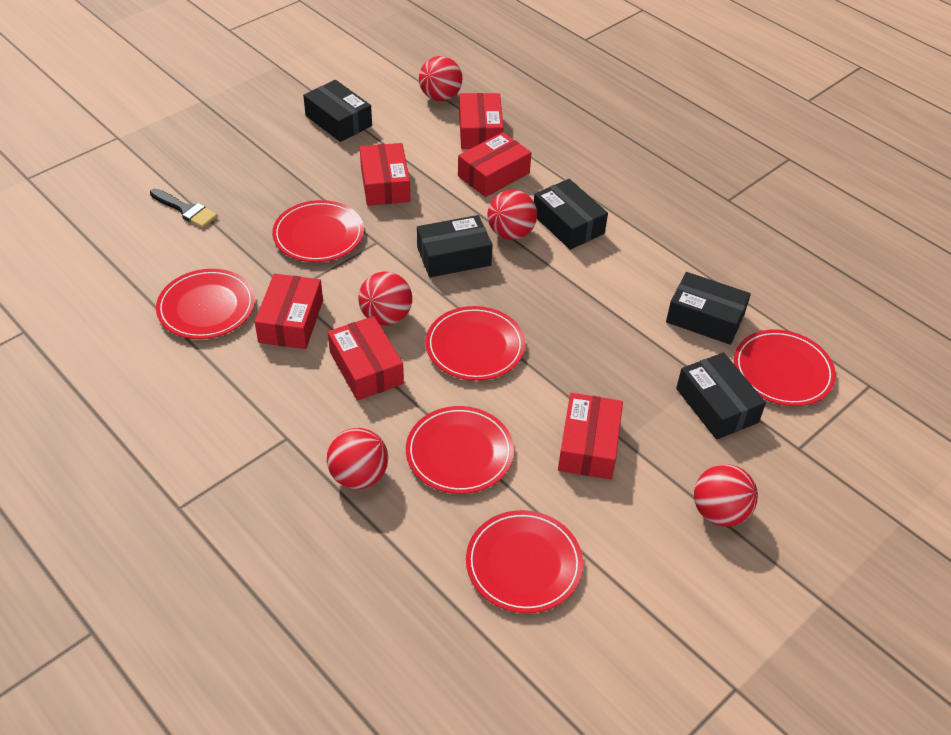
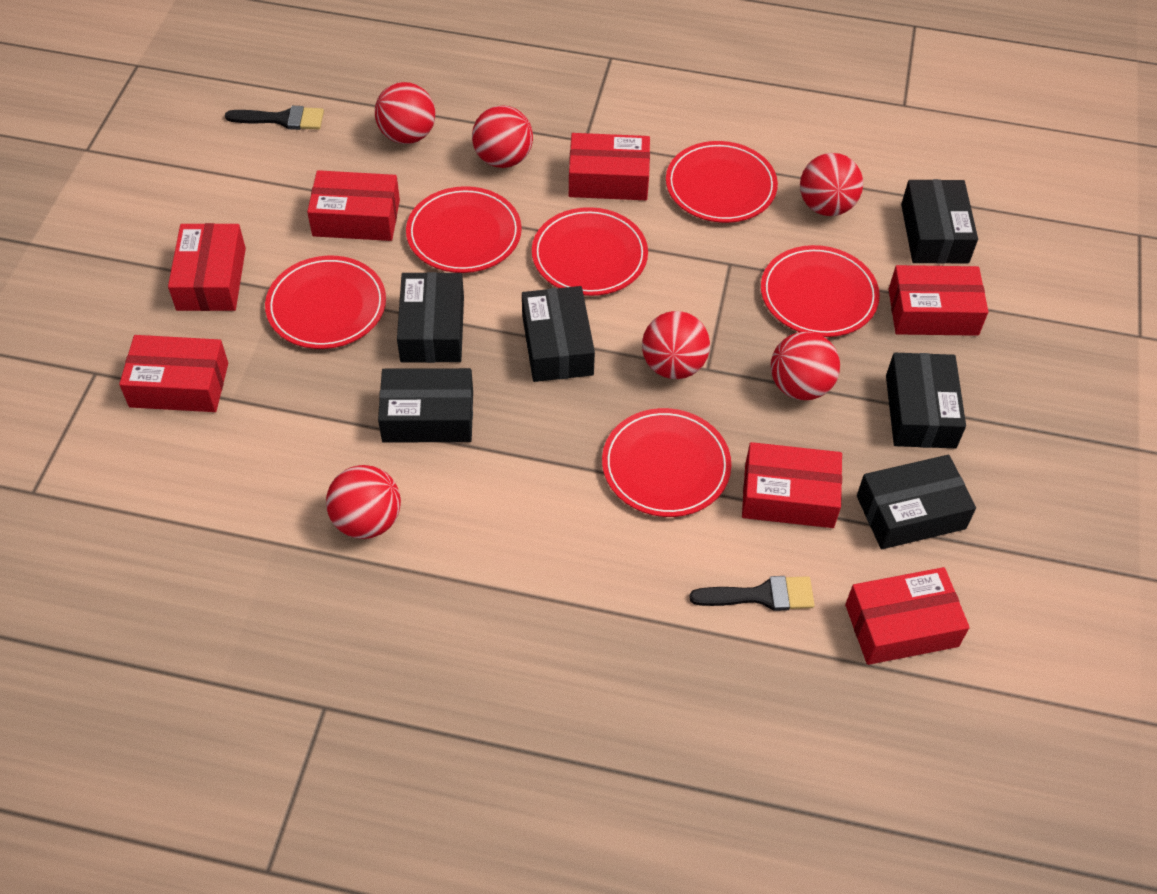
black box: 5 -> 6
black brush: 1 -> 2
red ball: 5 -> 6
red box: 6 -> 7

